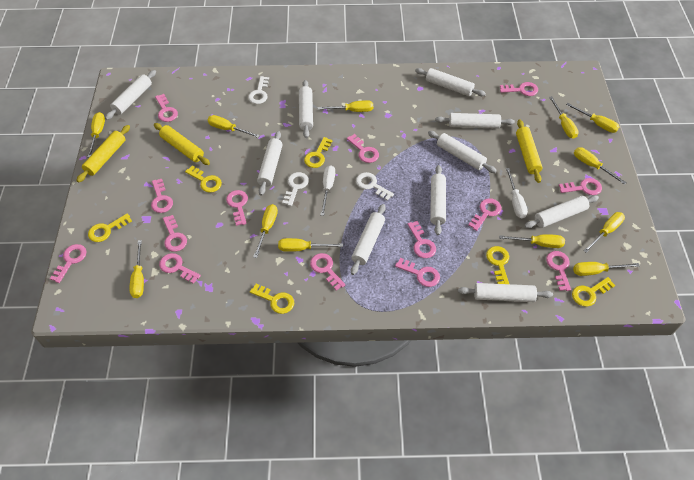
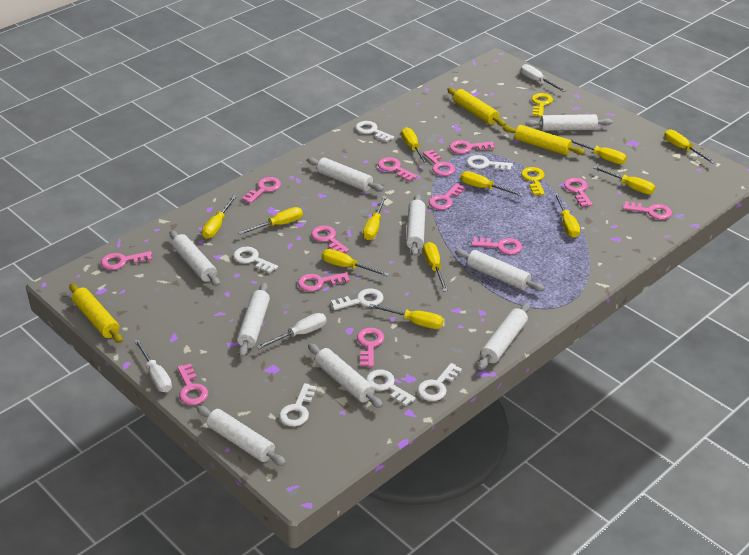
pink key: 14 -> 13
white key: 3 -> 7
white rolling pin: 10 -> 9
white screwdriver: 2 -> 3
yellow key: 6 -> 2

